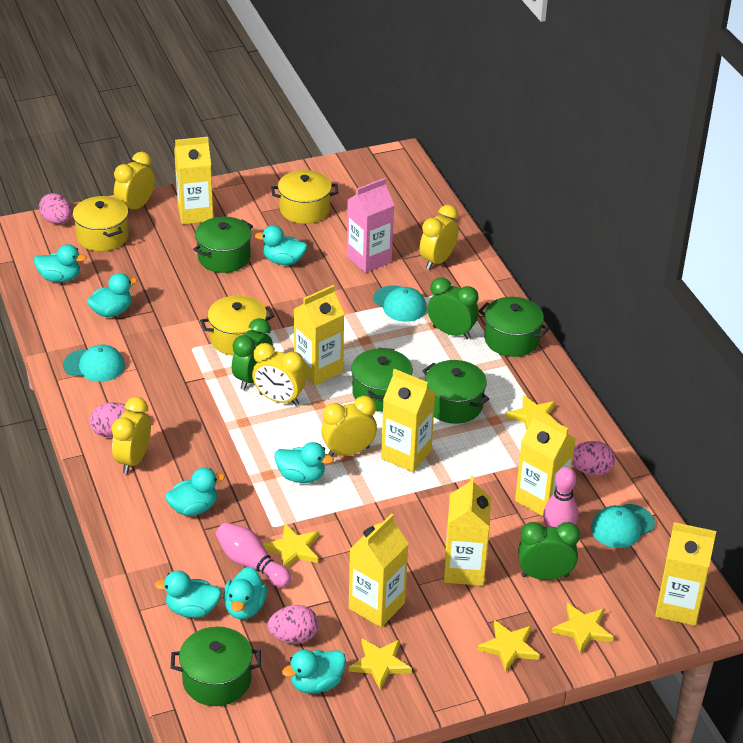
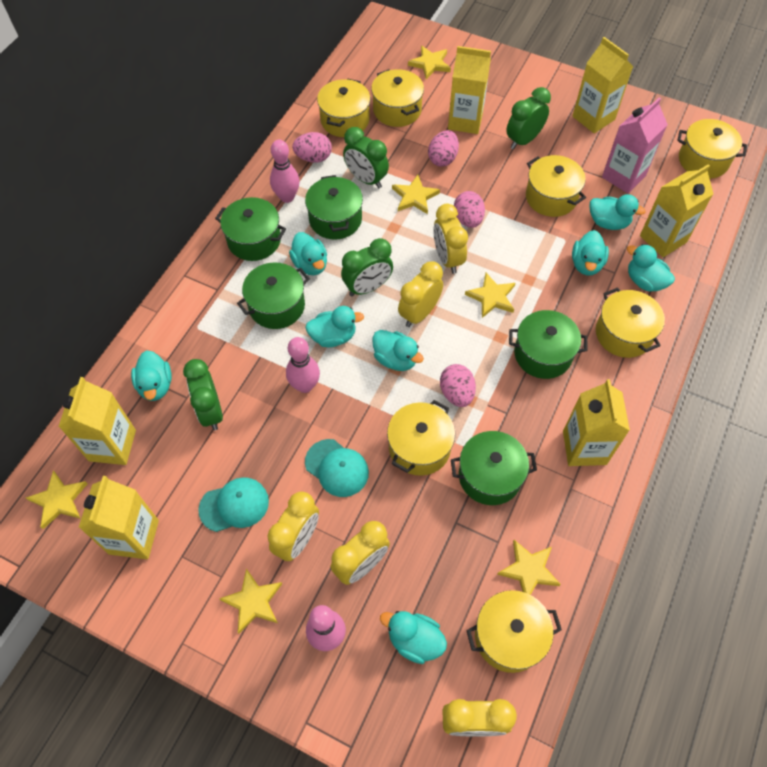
green clock: 3 -> 4
pink bowling pin: 2 -> 3
turquoise cap: 3 -> 2
yellow carton: 7 -> 6
yellow pot: 3 -> 7
yellow star: 5 -> 6

